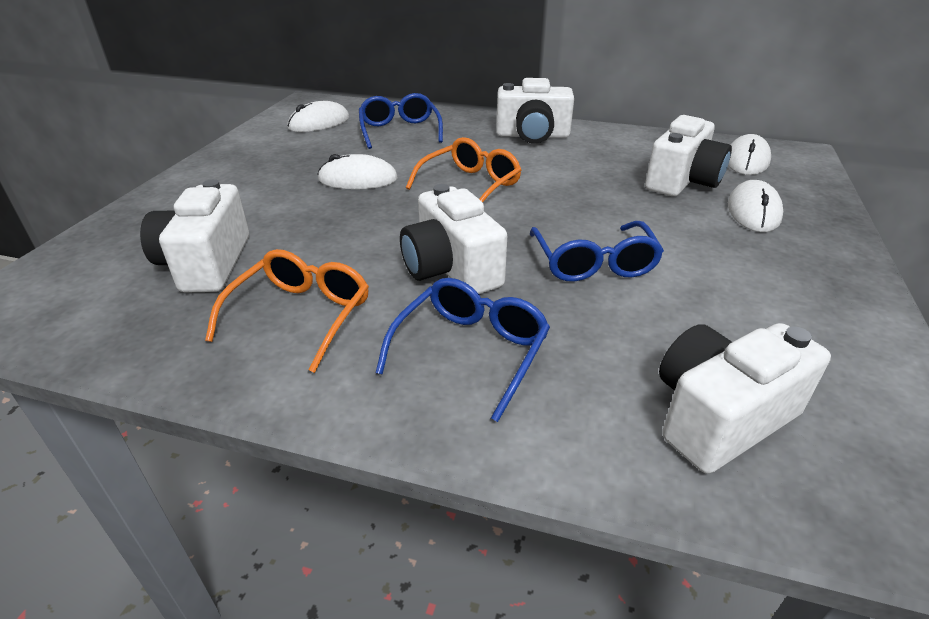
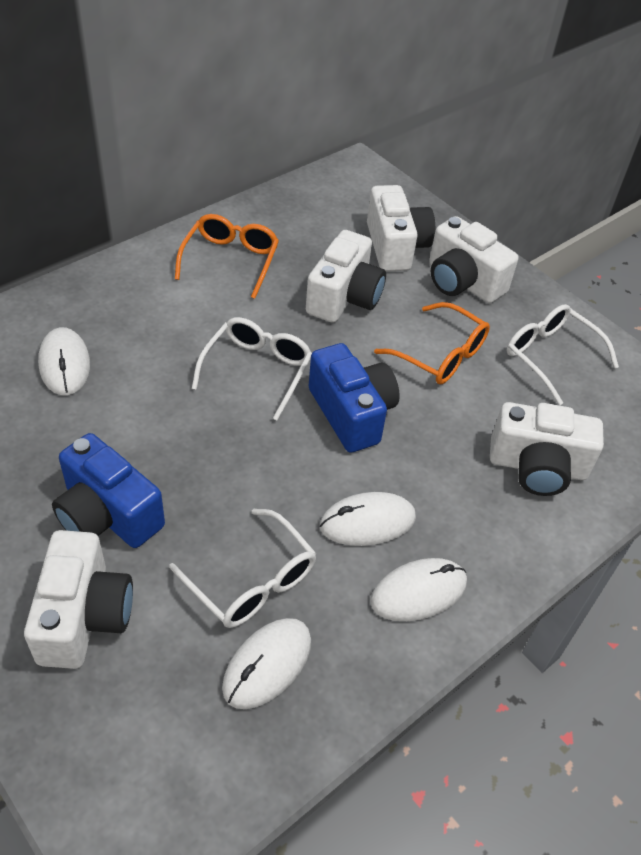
blue camera: 0 -> 2
blue glasses: 3 -> 0
white glasses: 0 -> 3

